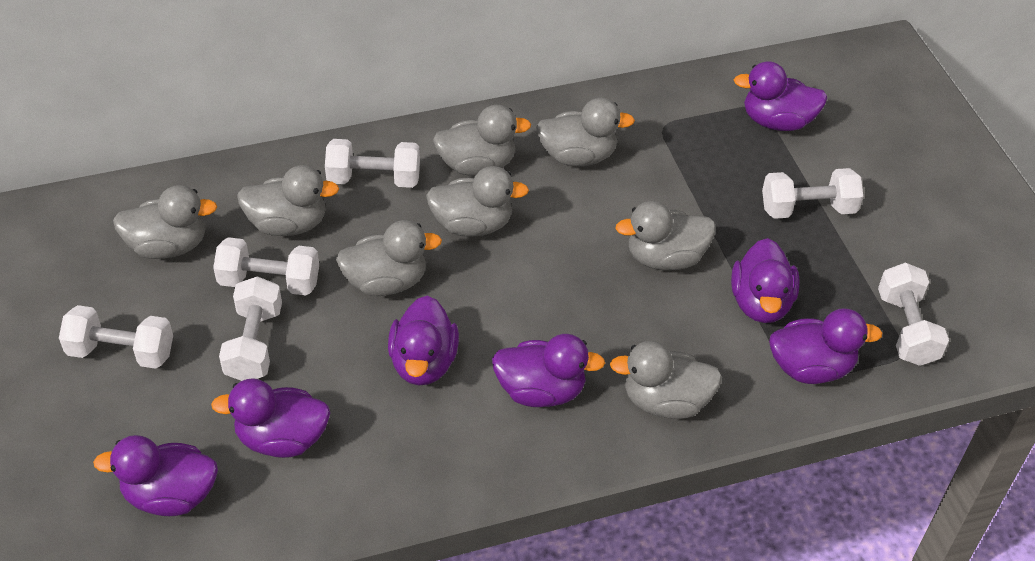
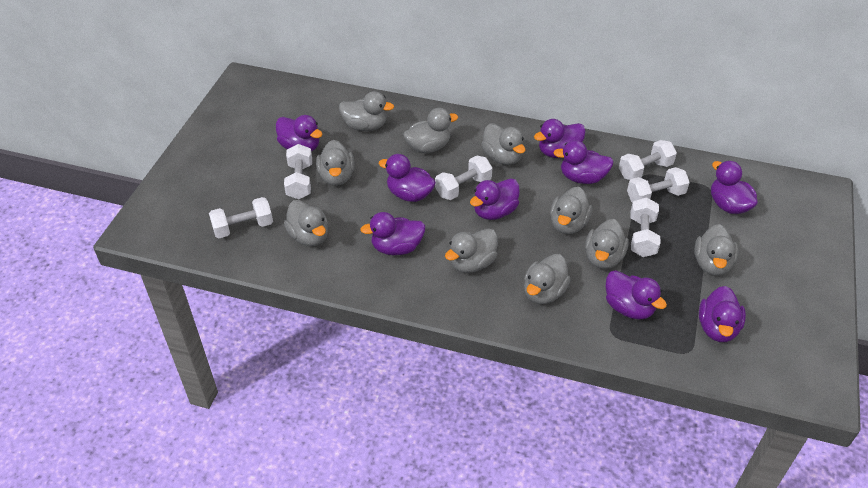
grey duck: 8 -> 10
purple duck: 7 -> 9

